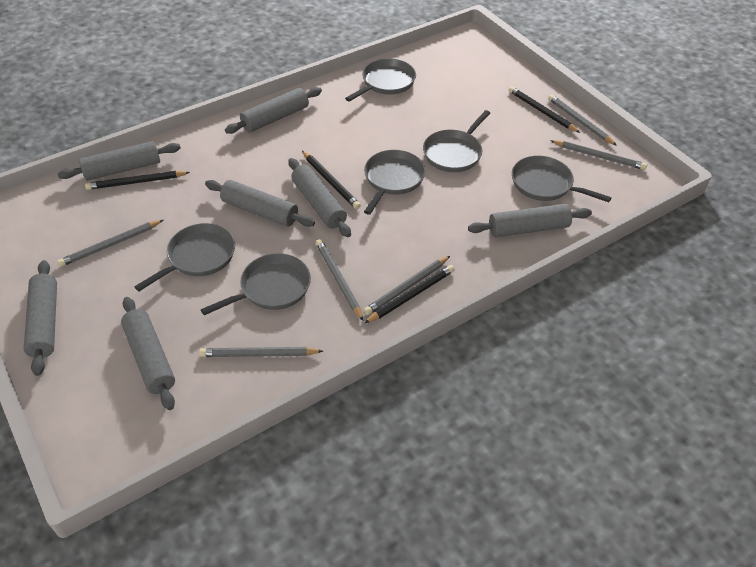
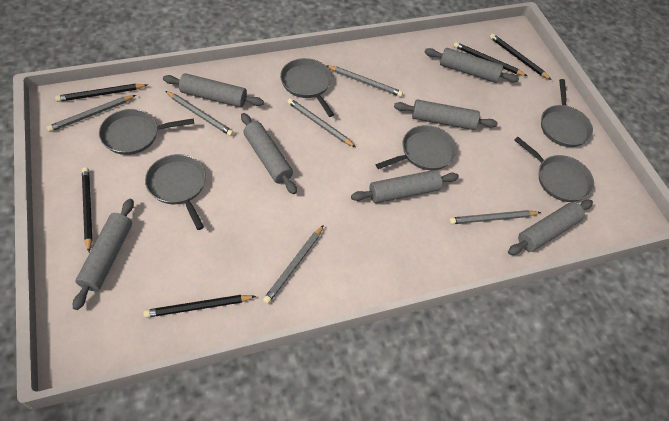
black pencil: 4 -> 5

